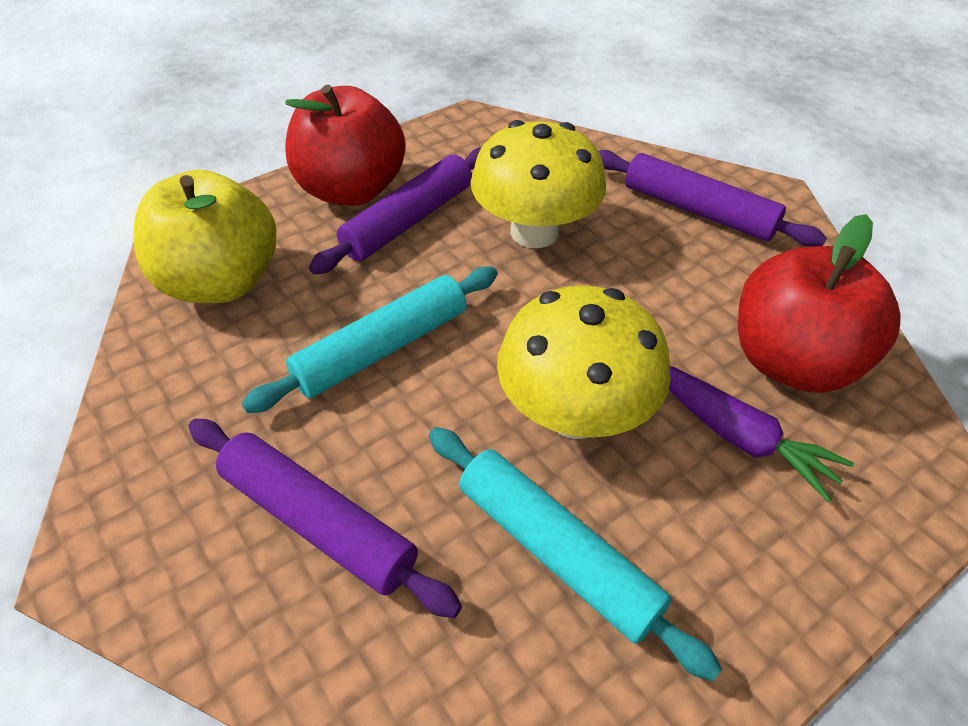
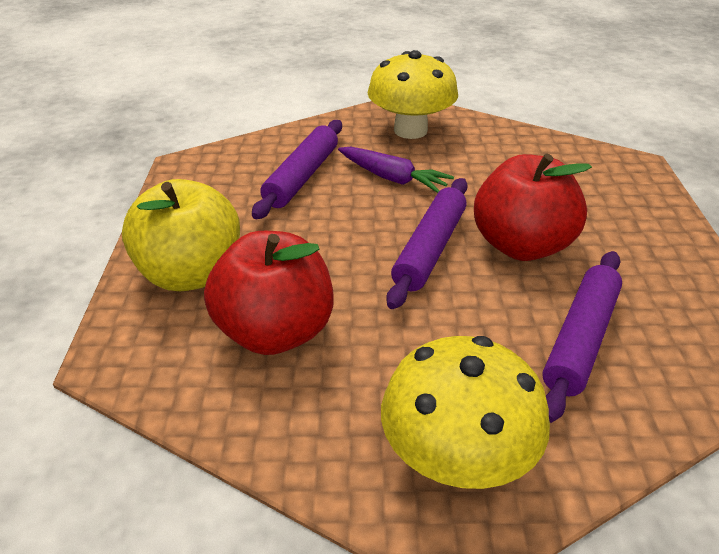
turquoise rolling pin: 2 -> 0

